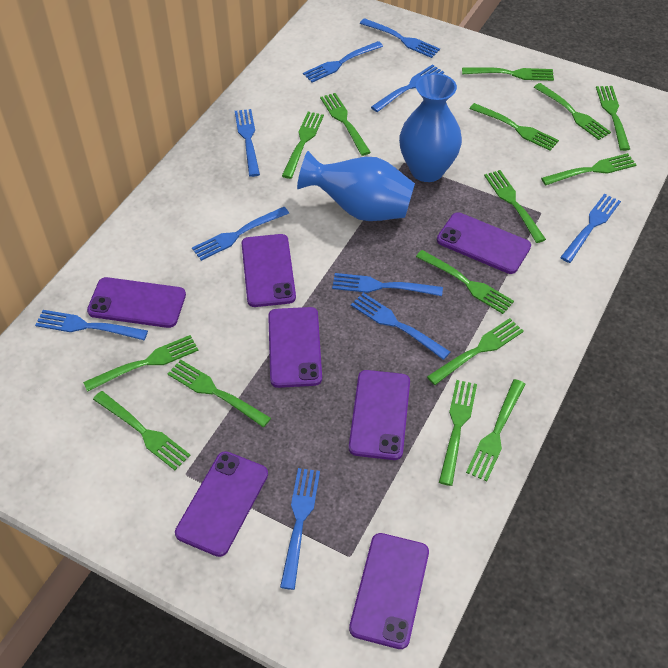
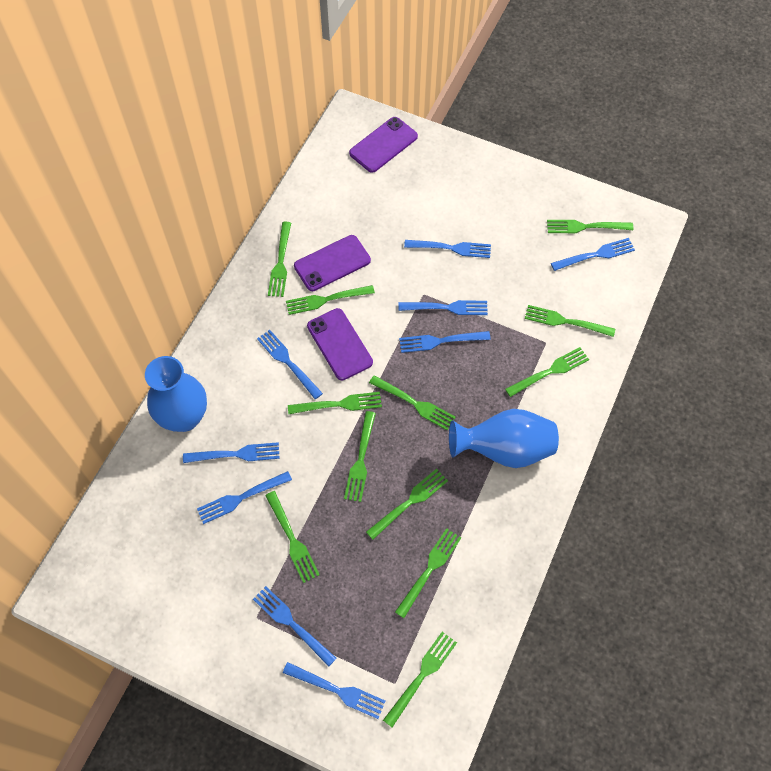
blue fork: 10 -> 9
green fork: 15 -> 12
purple phone: 7 -> 3

